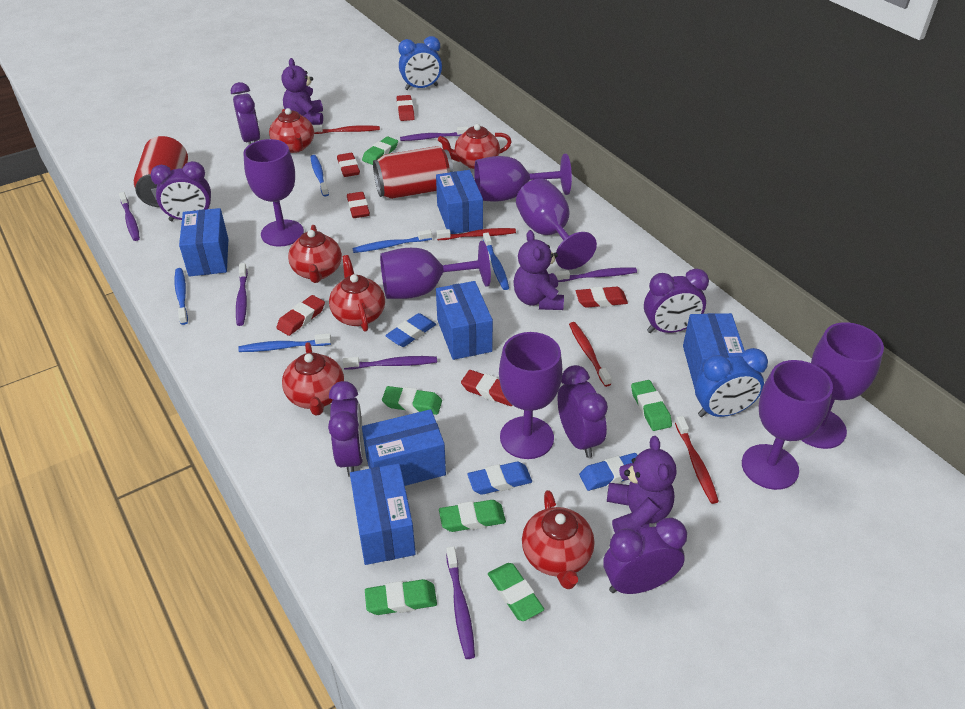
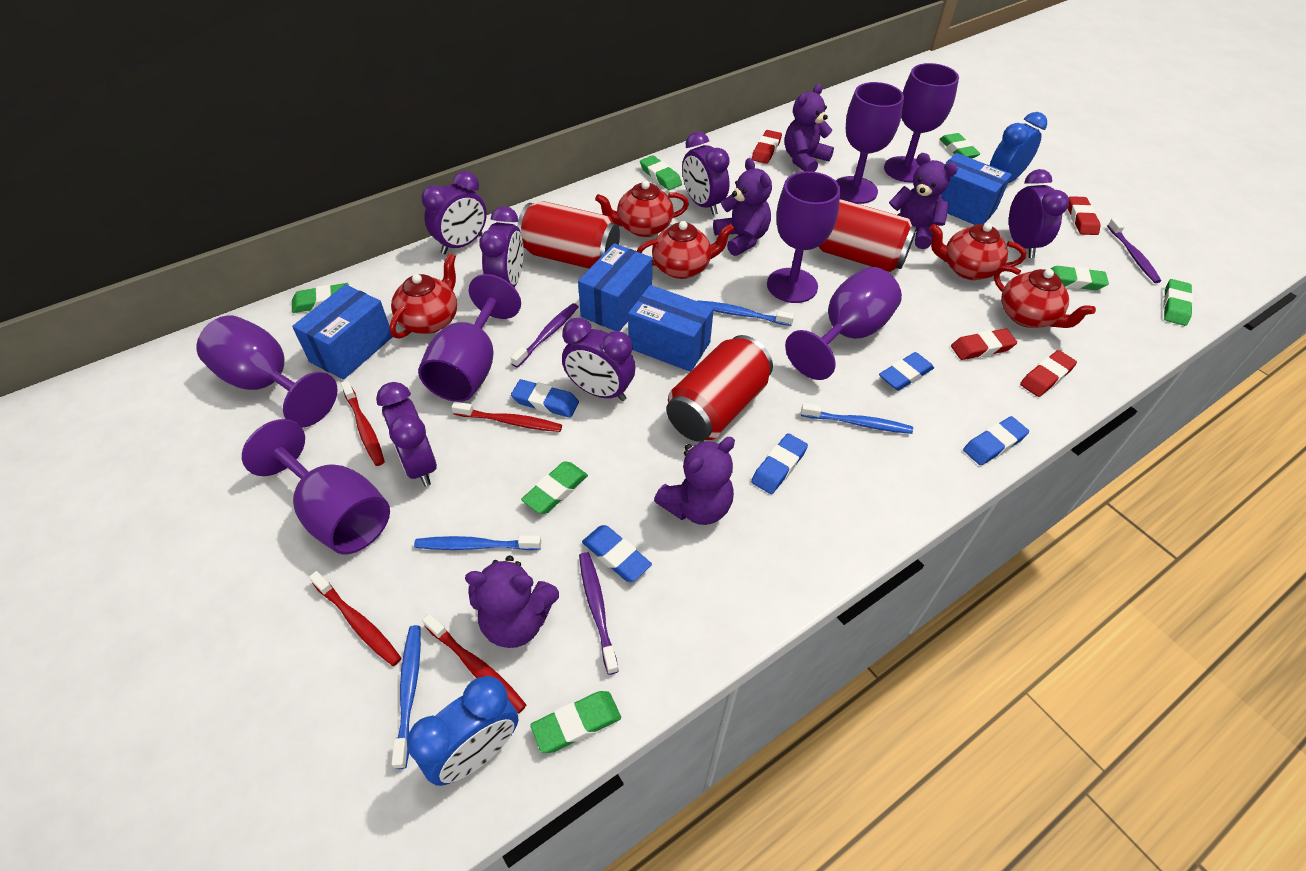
blue box: 6 -> 4
blue eraser: 3 -> 5
blue toothbrush: 5 -> 4
green eraser: 6 -> 7
purple teddy bear: 3 -> 5
purple toothbrush: 6 -> 3
red can: 2 -> 3
red eraser: 6 -> 4
red teapot: 6 -> 5

